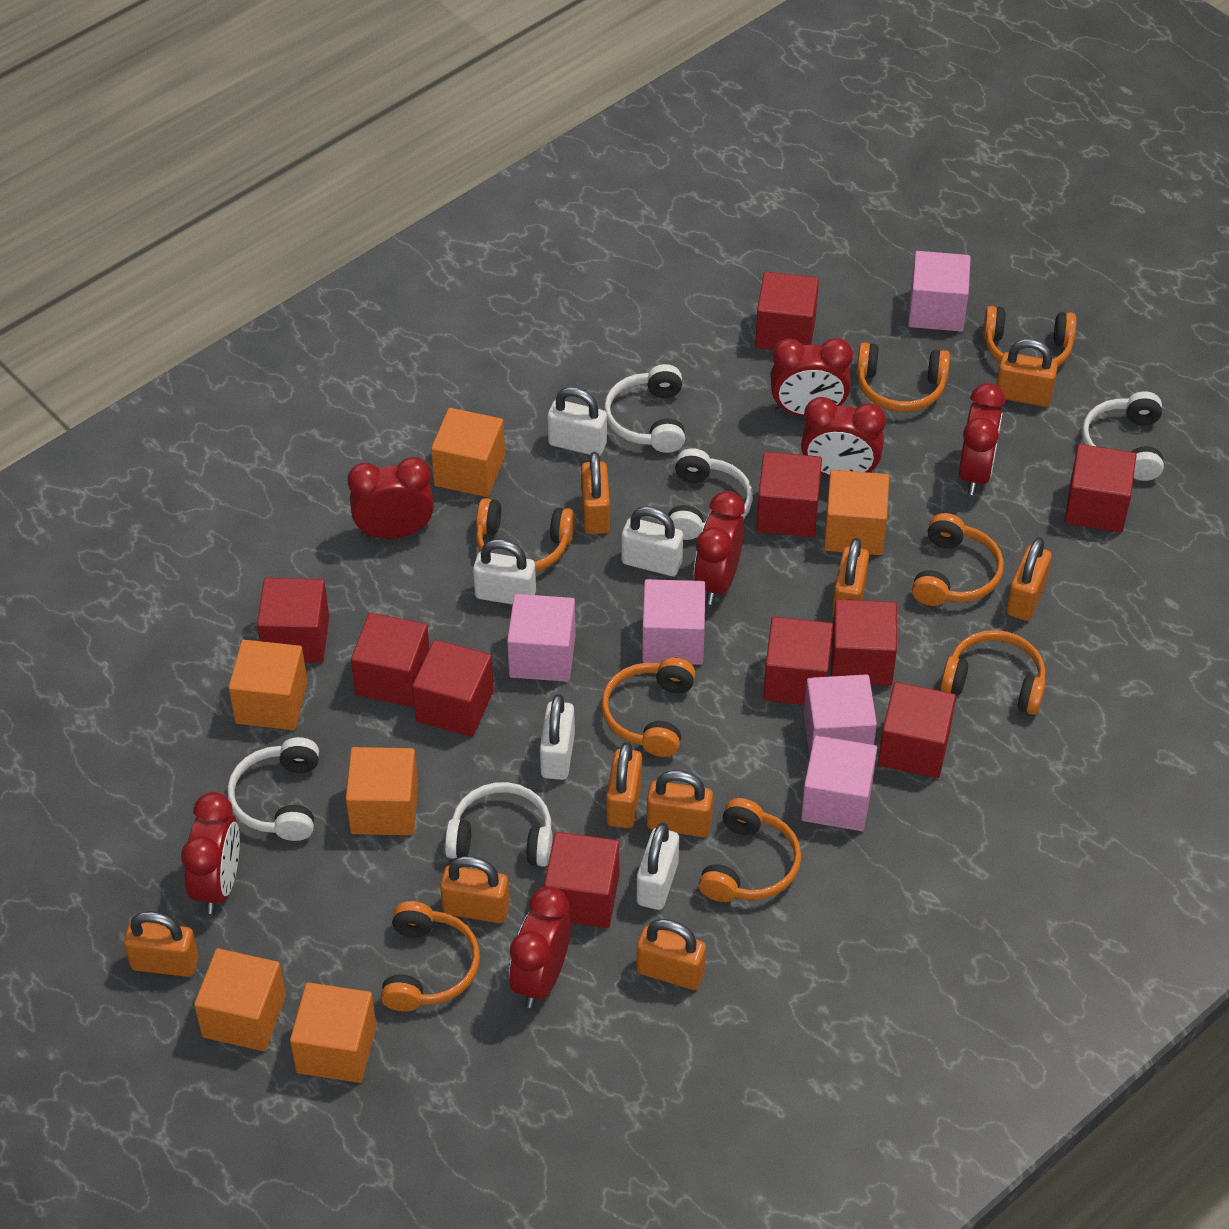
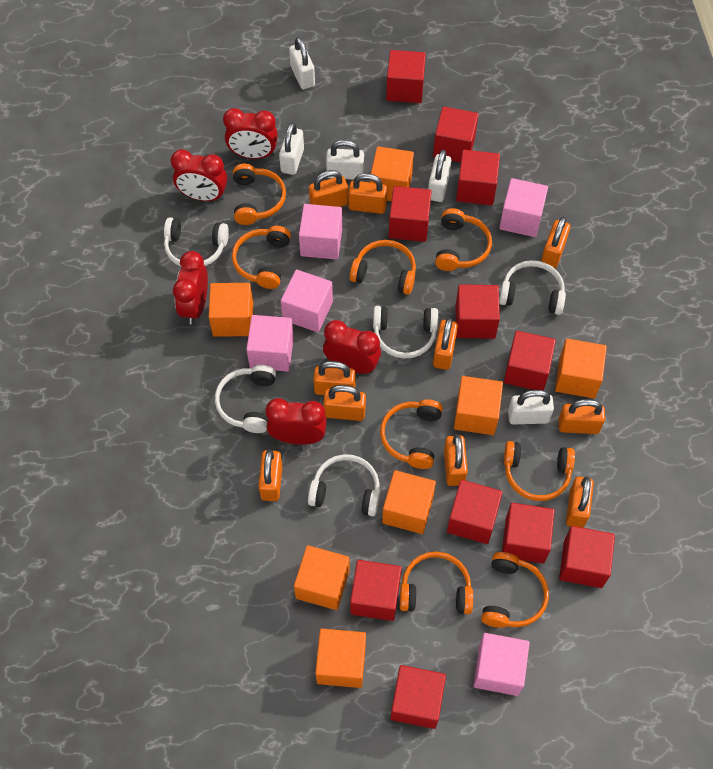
orange cube: 6 -> 7
orange padlock: 9 -> 10
red clock: 7 -> 5
red cube: 10 -> 11

